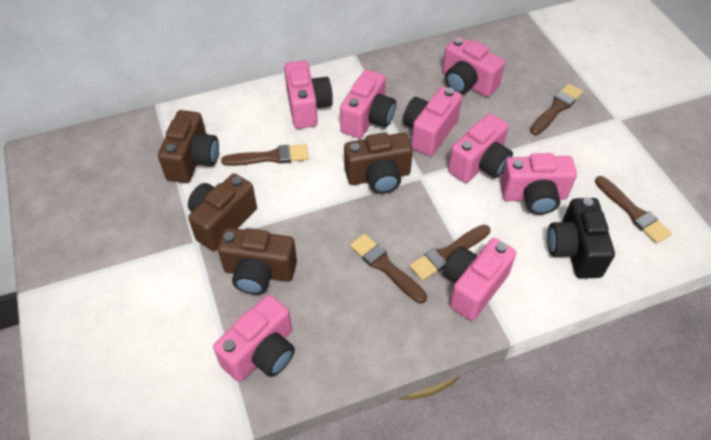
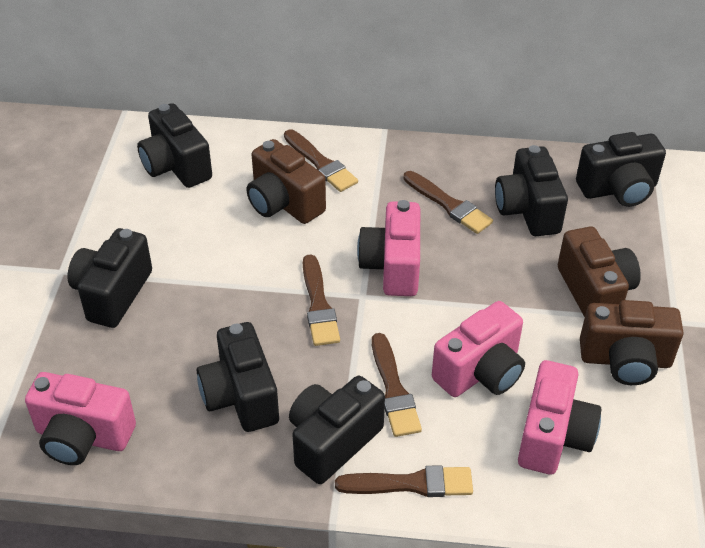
black camera: 1 -> 6
brown camera: 4 -> 3
pink camera: 8 -> 4

